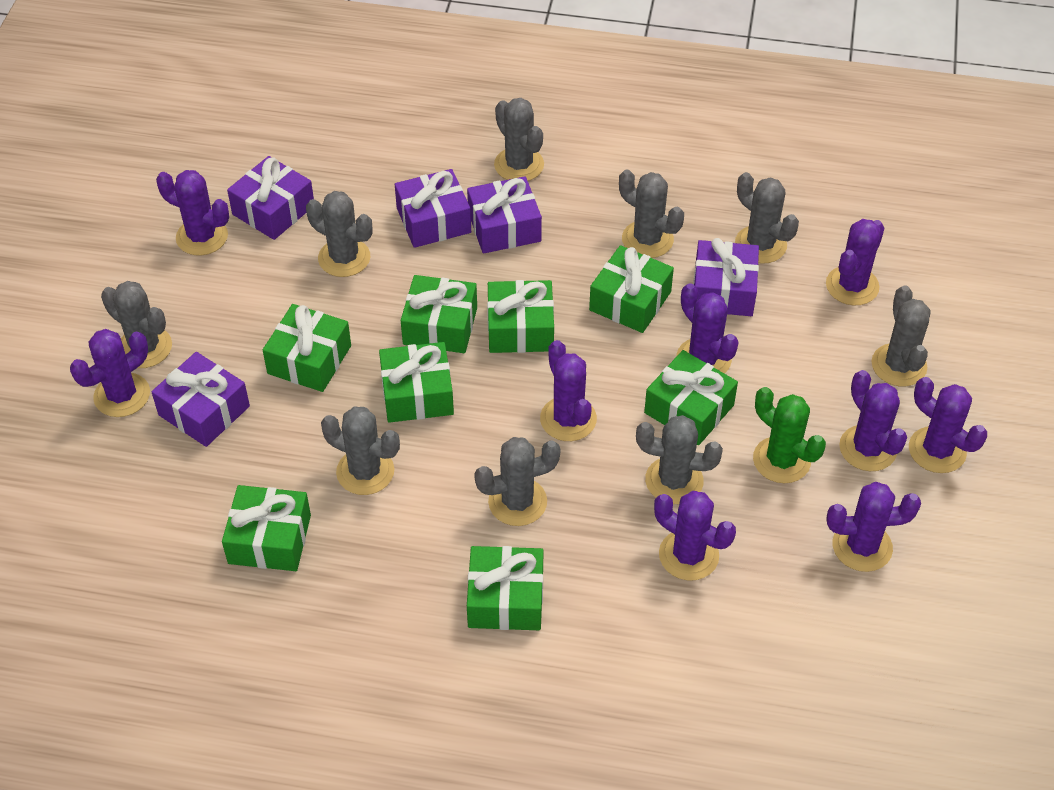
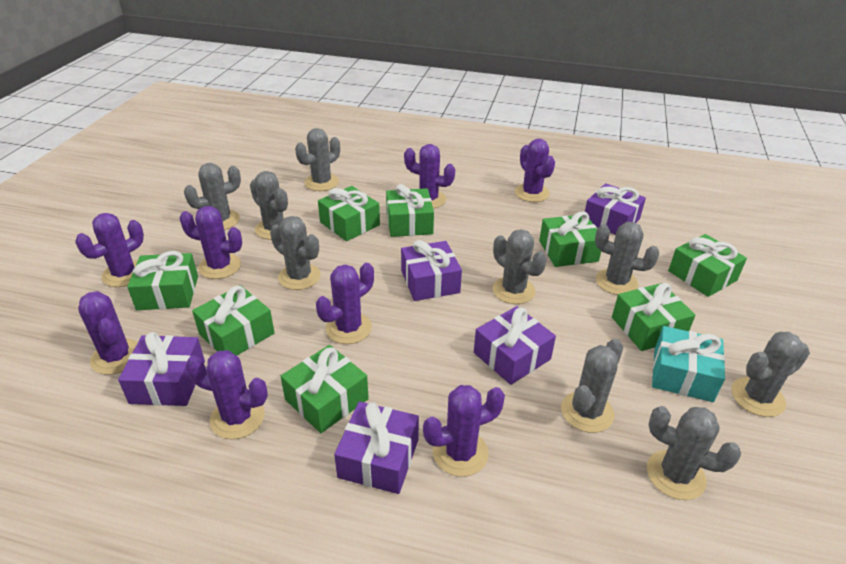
green cactus: 1 -> 0
purple cactus: 9 -> 8
turquoise gift: 0 -> 1

